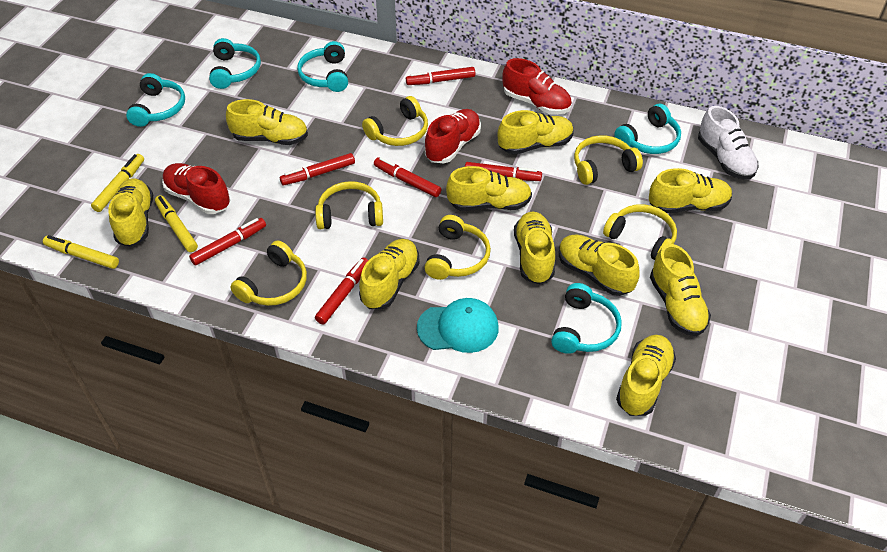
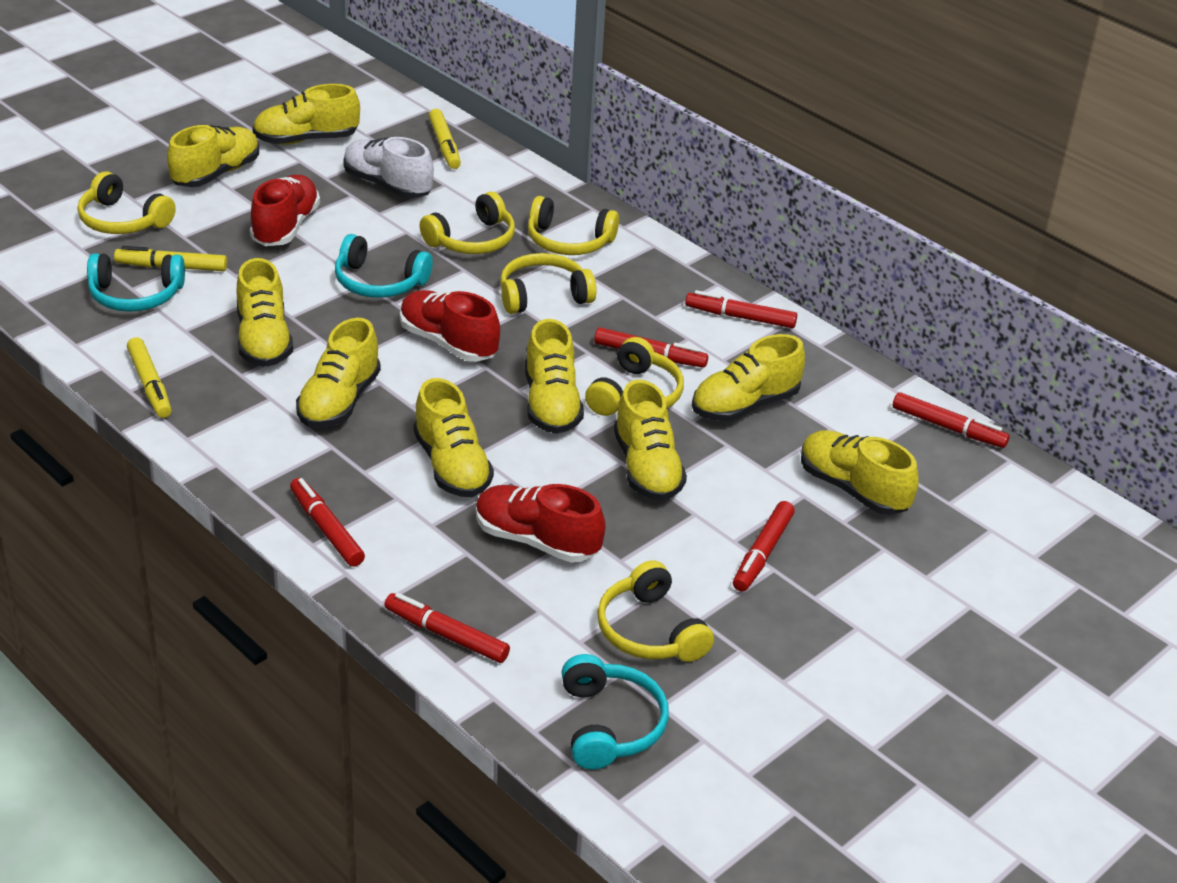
turquoise cap: 1 -> 0
turquoise headphones: 5 -> 3
yellow shoe: 10 -> 9

